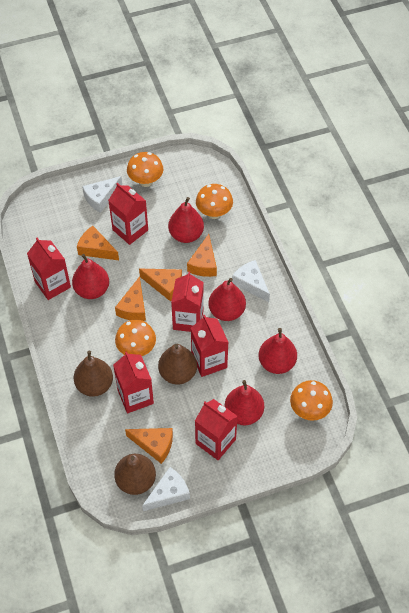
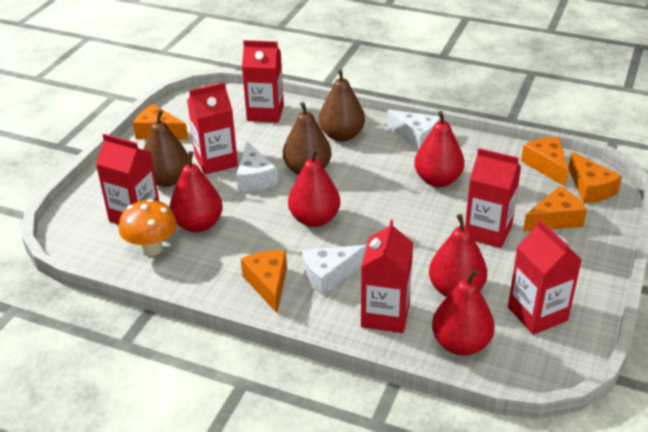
orange mushroom: 4 -> 1

